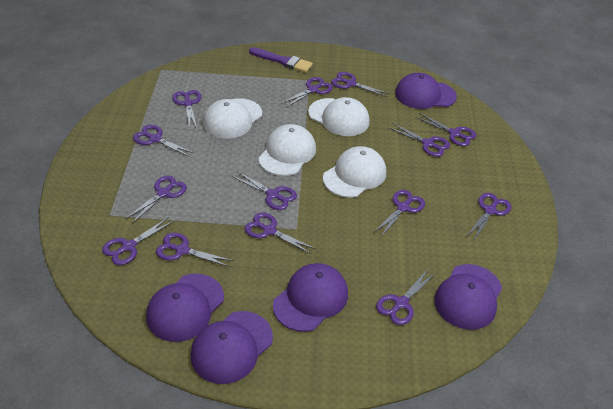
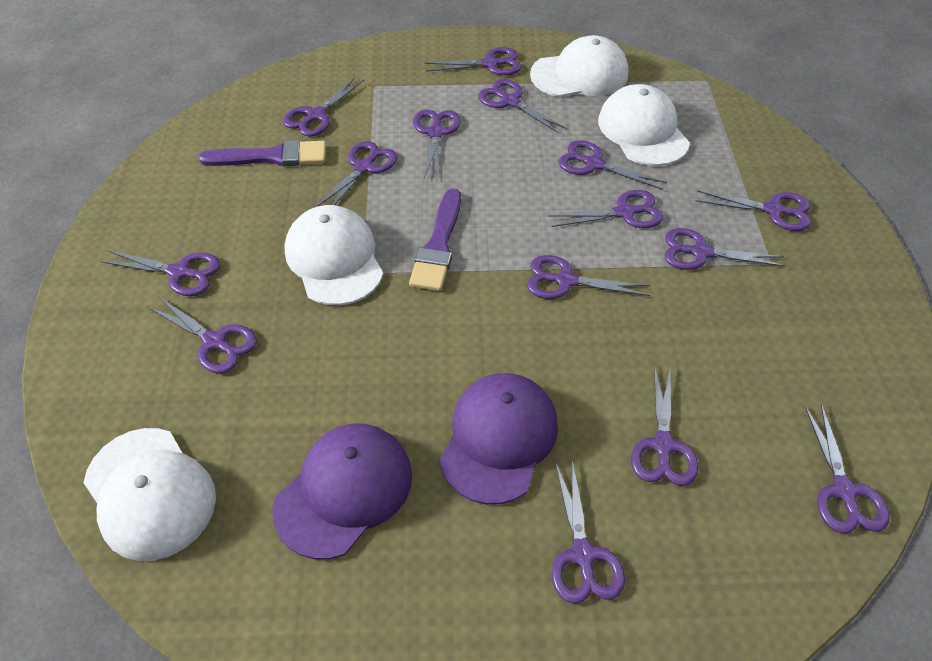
purple brush: 1 -> 2
purple cap: 5 -> 2
purple scissors: 14 -> 15

